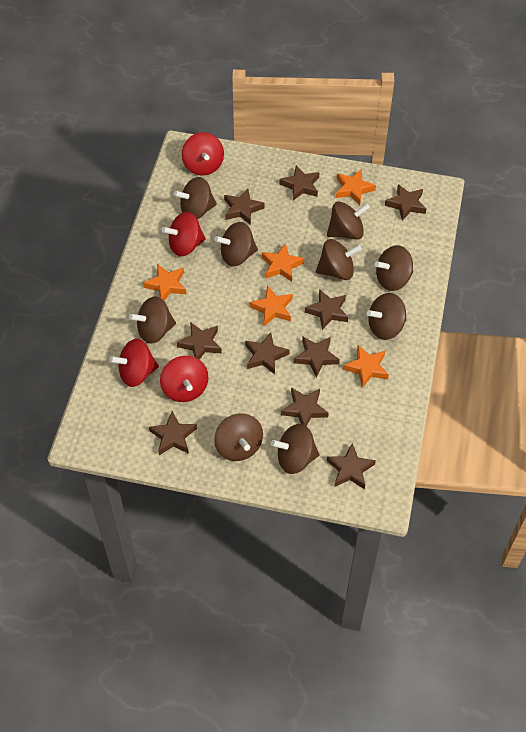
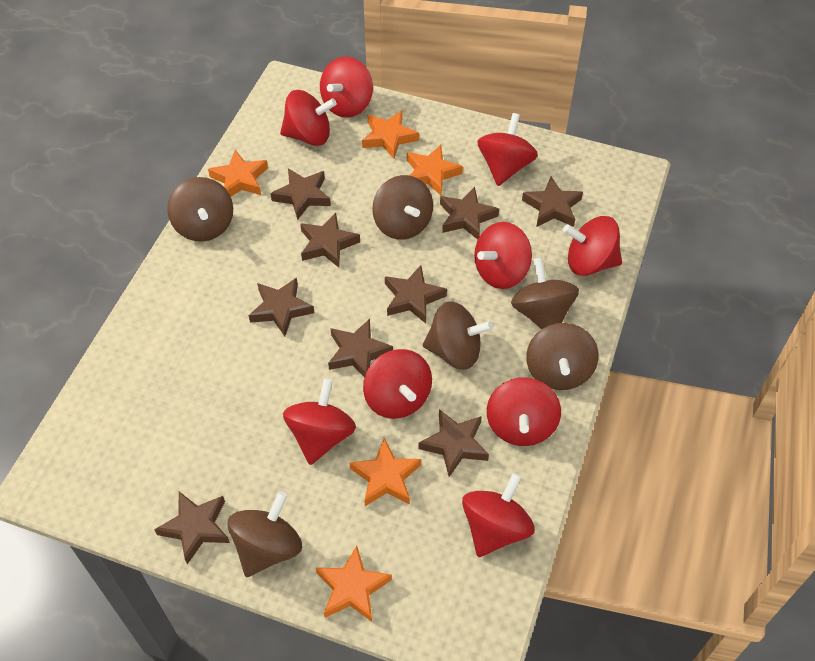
brown spinning top: 9 -> 6
brown star: 10 -> 9
red spinning top: 4 -> 9

